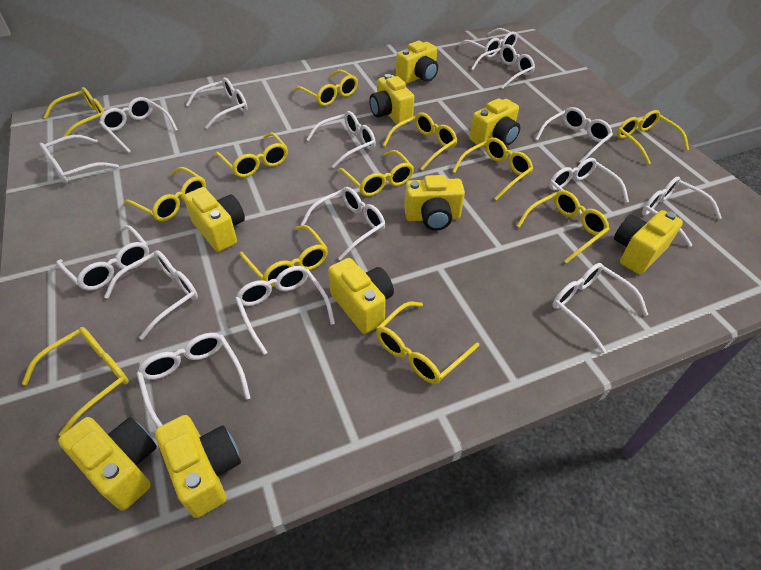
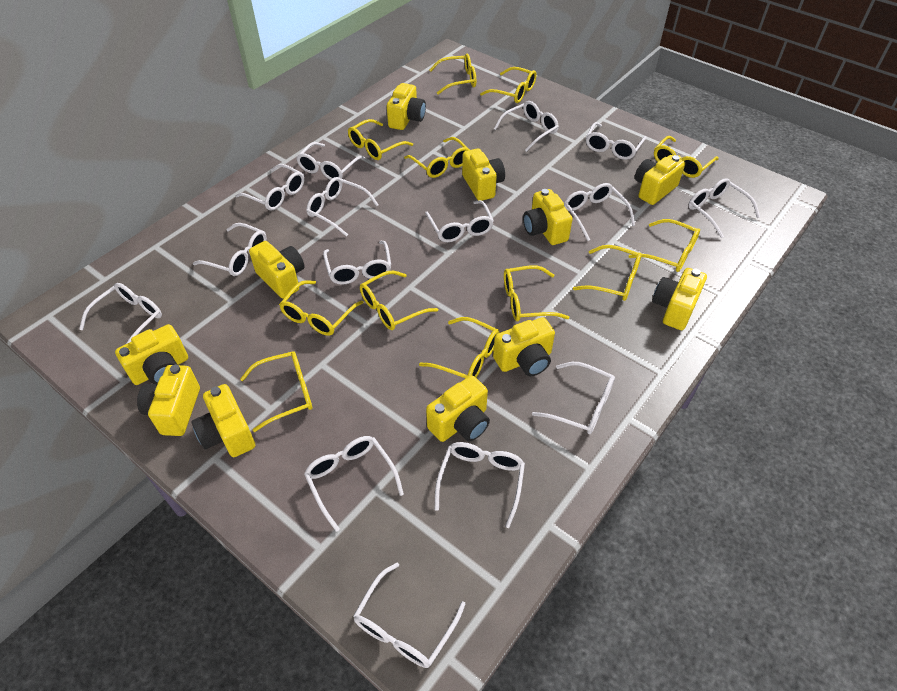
yellow camera: 9 -> 11

